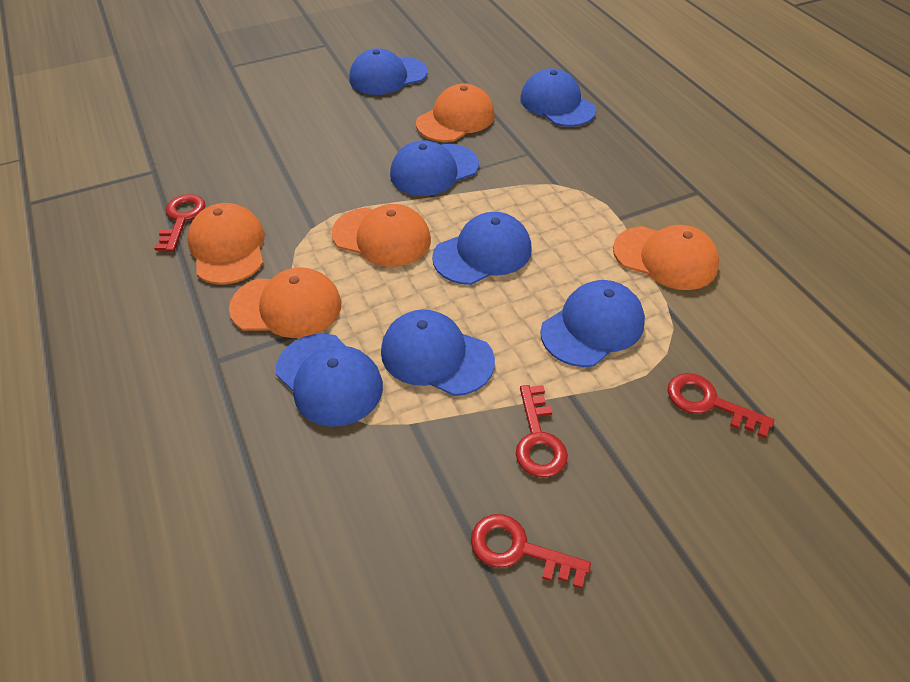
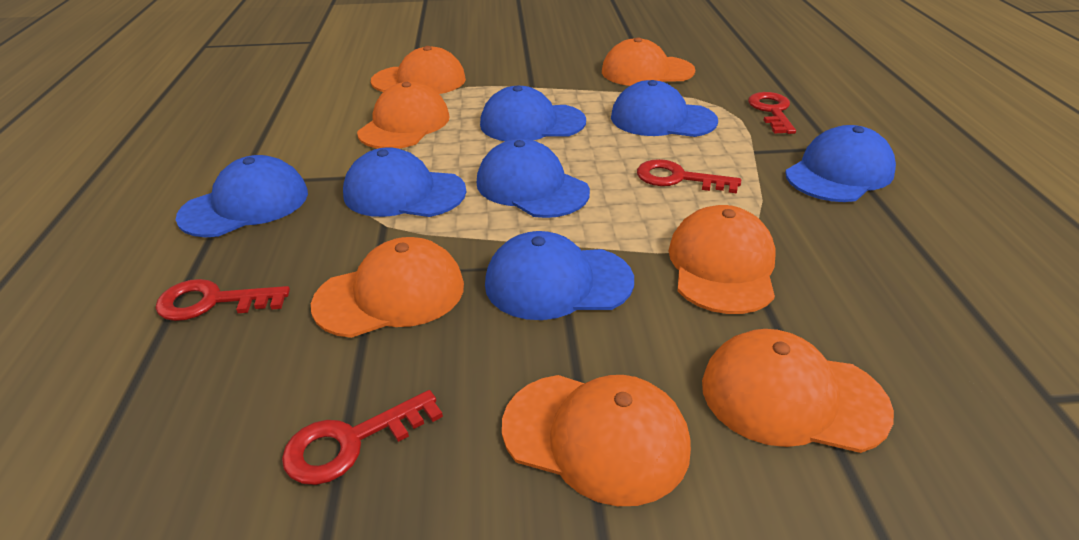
orange cap: 5 -> 7

